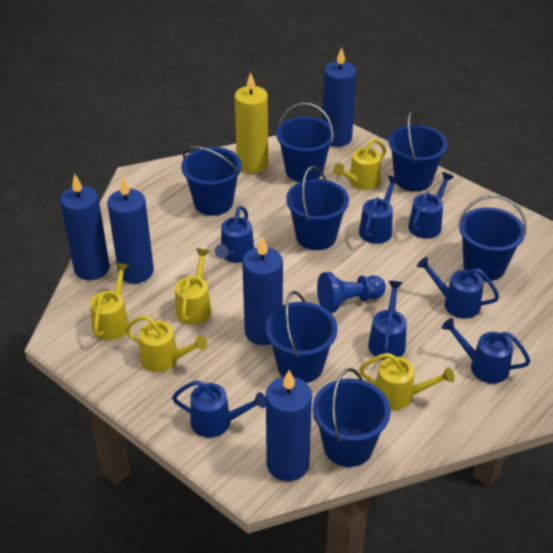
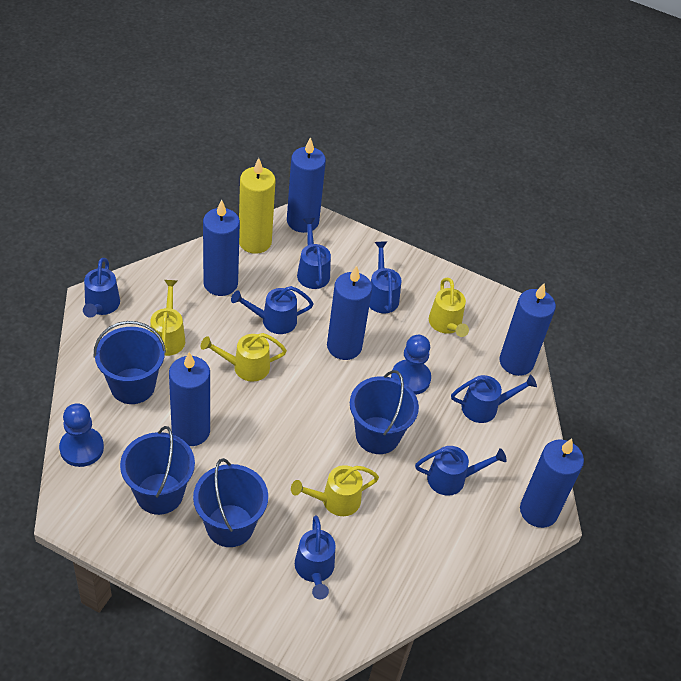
blue bucket: 7 -> 4
blue candle: 5 -> 6
blue pawn: 1 -> 2
yellow watering can: 5 -> 4

